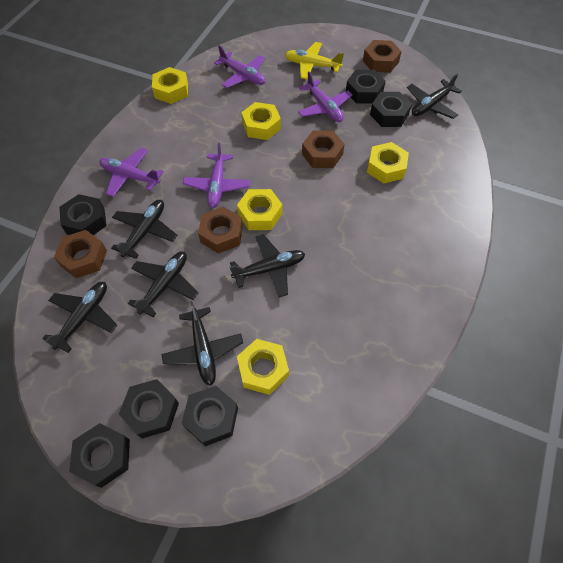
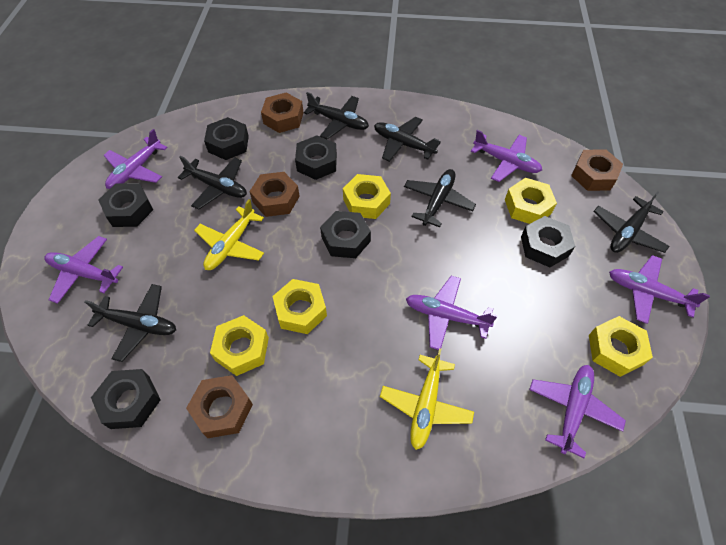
purple plane: 4 -> 6
yellow plane: 1 -> 2

